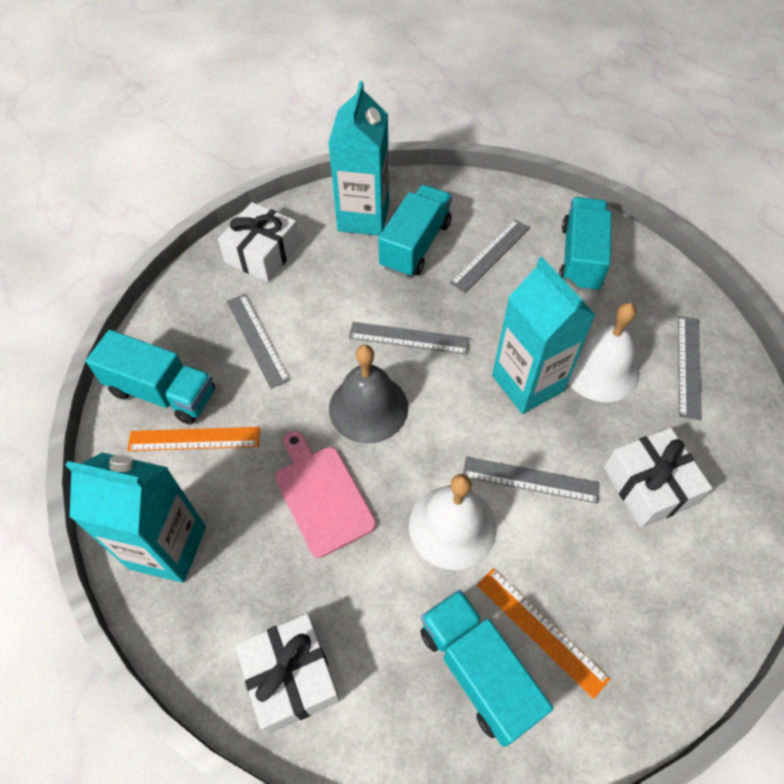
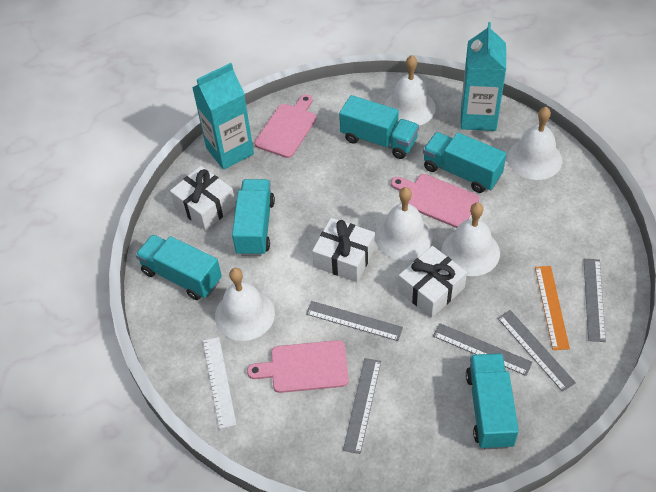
grey bell: 1 -> 0
orange ruler: 2 -> 1
pink cutting board: 1 -> 3
turquoise carton: 3 -> 2
turquoise truck: 4 -> 5
white bell: 2 -> 5
white ruler: 0 -> 1

